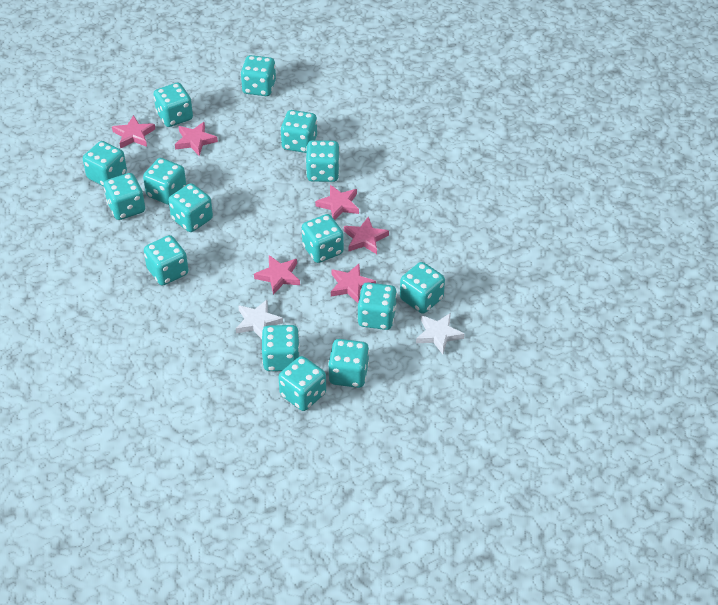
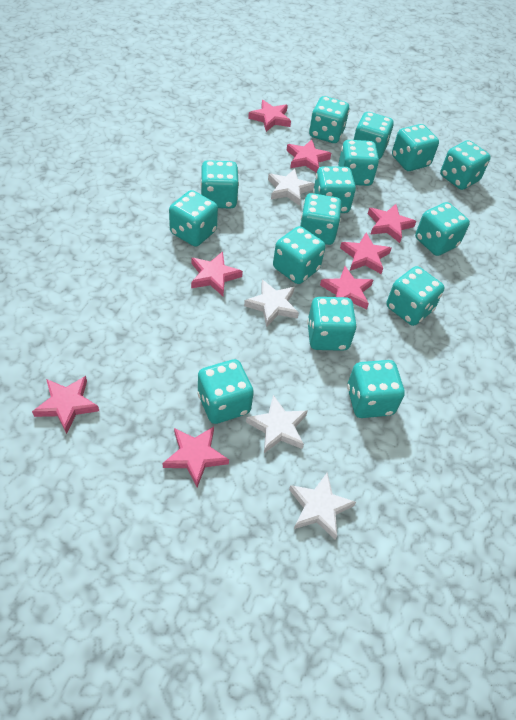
pink star: 6 -> 8
white star: 2 -> 4

